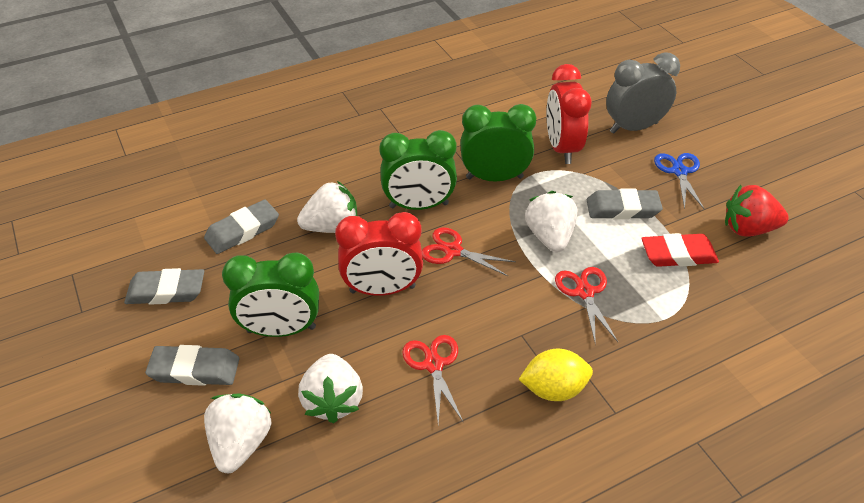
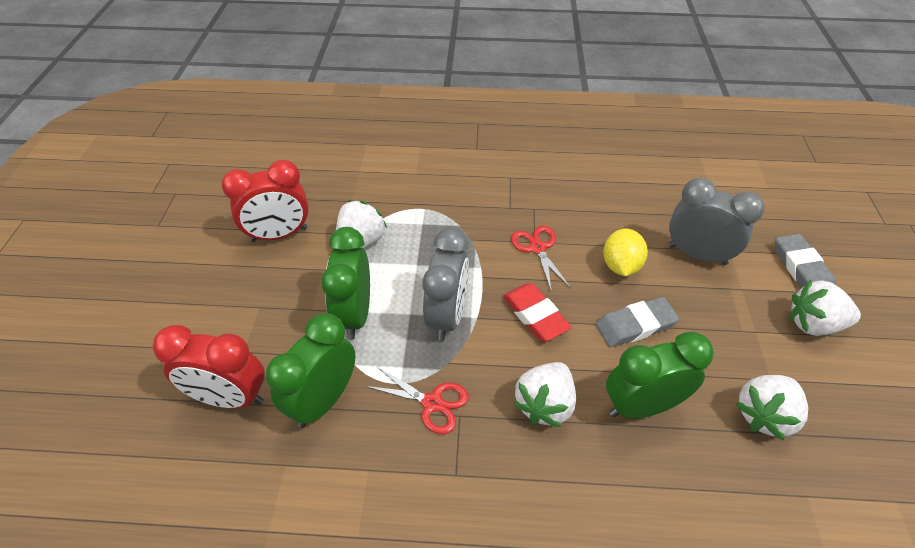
blue scissors: 1 -> 0
grey clock: 1 -> 2
grey eraser: 4 -> 2
red scissors: 3 -> 2
red strawberry: 1 -> 0

